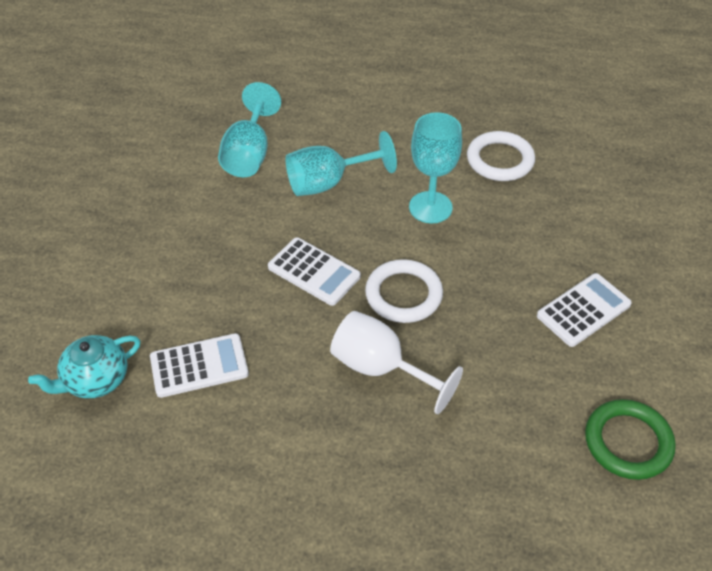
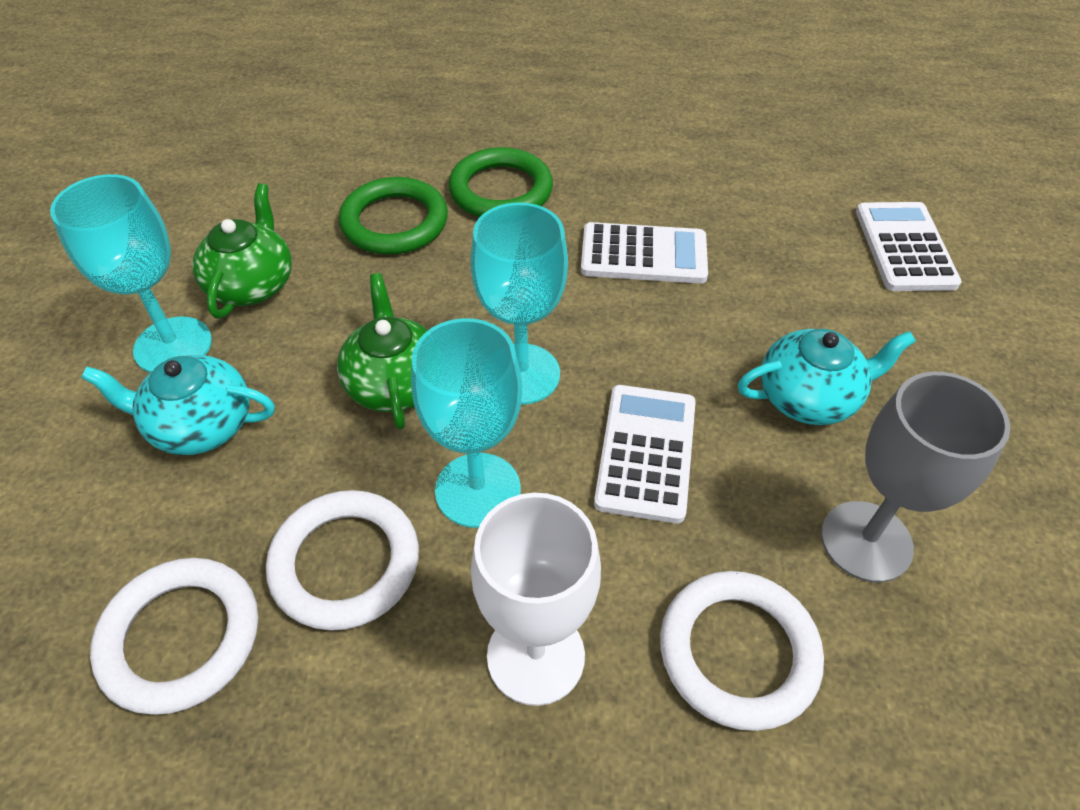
green ring: 1 -> 2
green teapot: 0 -> 2
grey goblet: 0 -> 1
turquoise teapot: 1 -> 2
white ring: 2 -> 3

